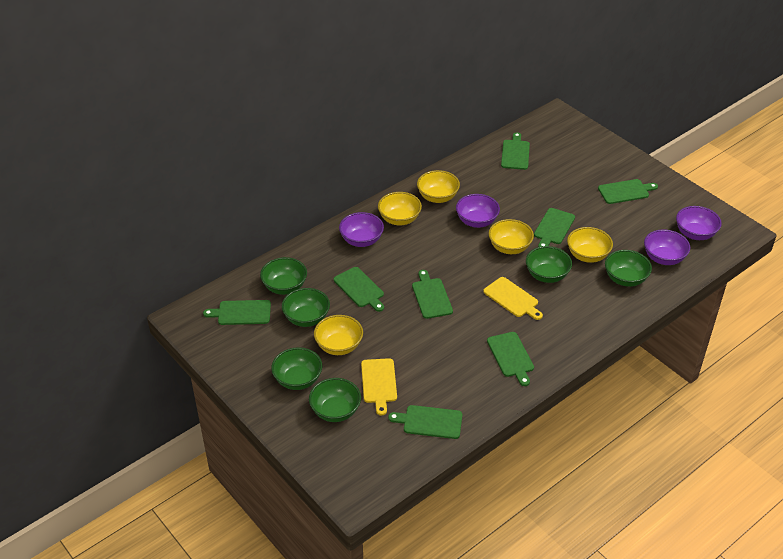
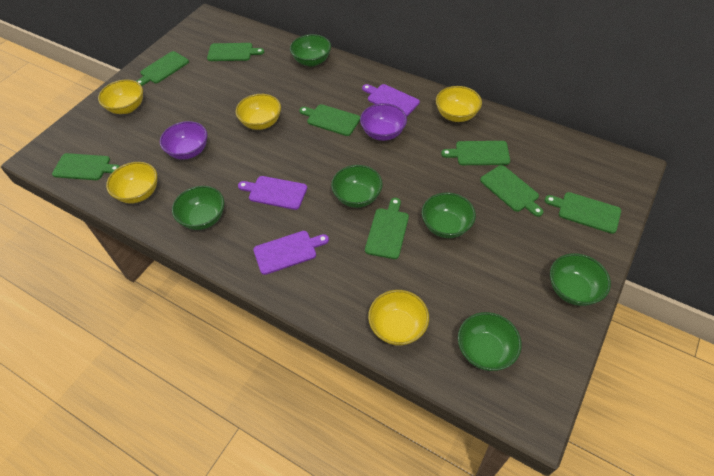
purple bowl: 4 -> 2
purple cutting board: 0 -> 3
yellow cutting board: 2 -> 0

